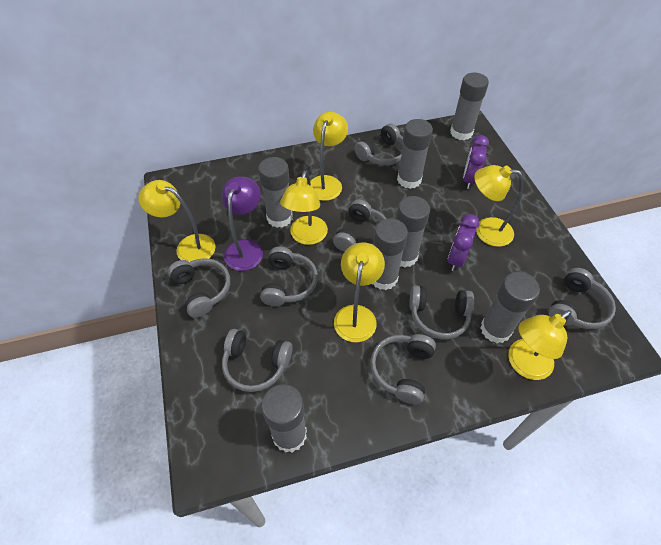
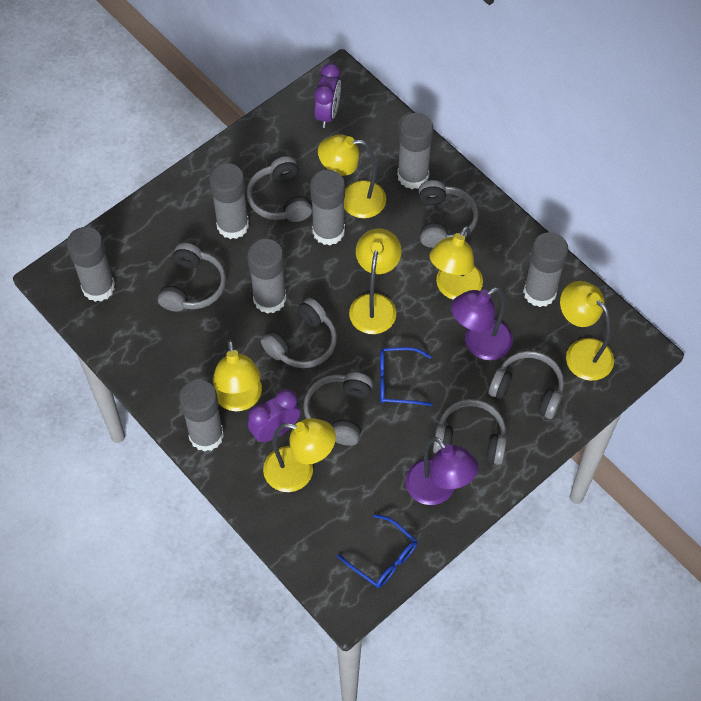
blue glasses: 0 -> 2
grey headphones: 8 -> 7
purple lamp: 1 -> 2

